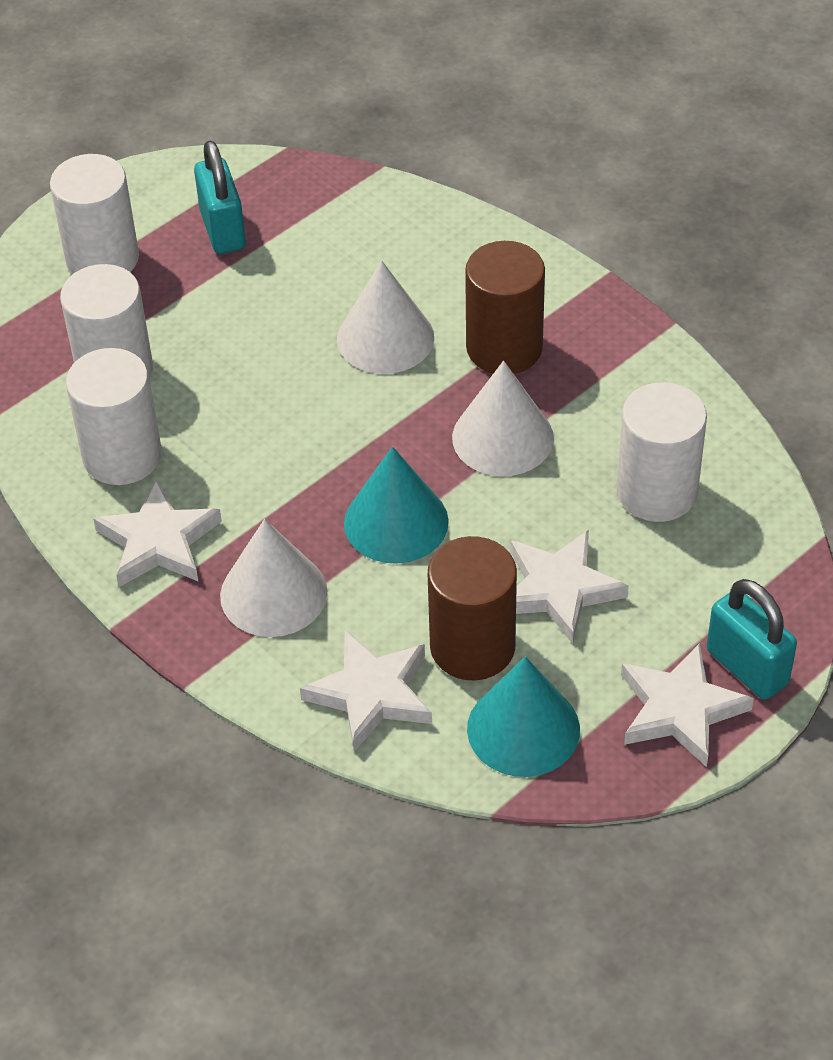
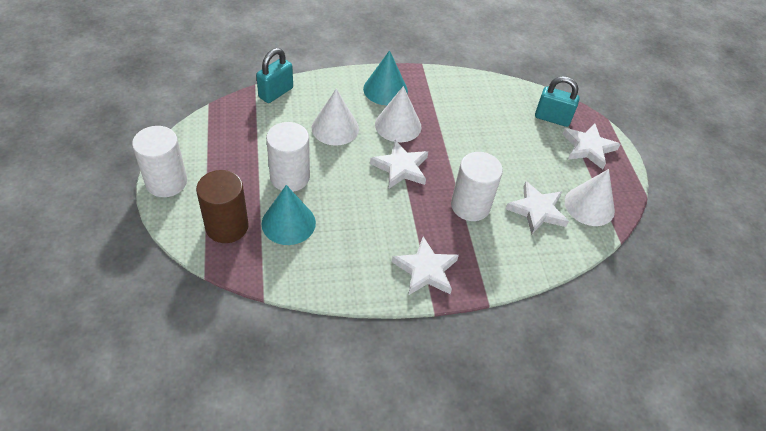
brown cylinder: 2 -> 1
white cylinder: 4 -> 3

